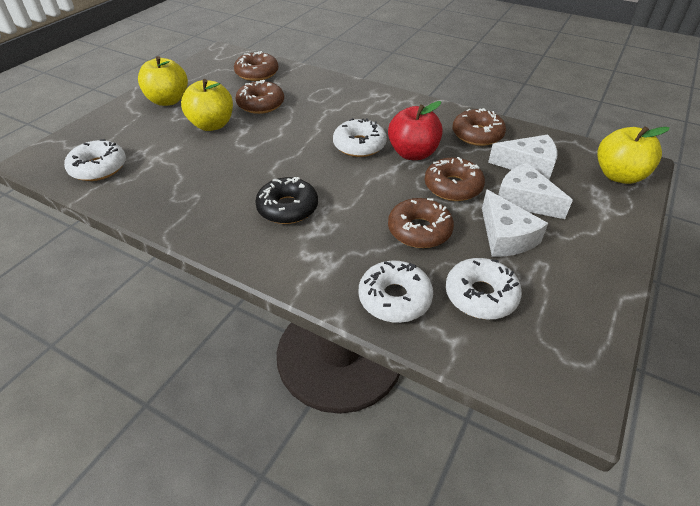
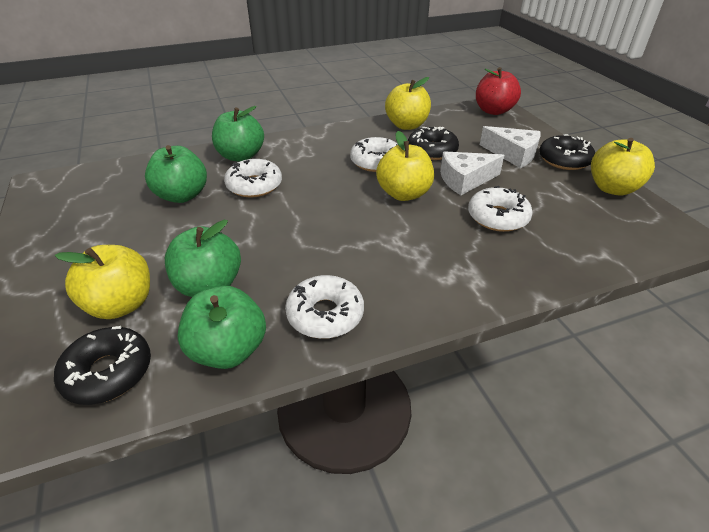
black donut: 1 -> 3
brown donut: 5 -> 0
green apple: 0 -> 4
white cheese: 3 -> 2
yellow apple: 3 -> 4

